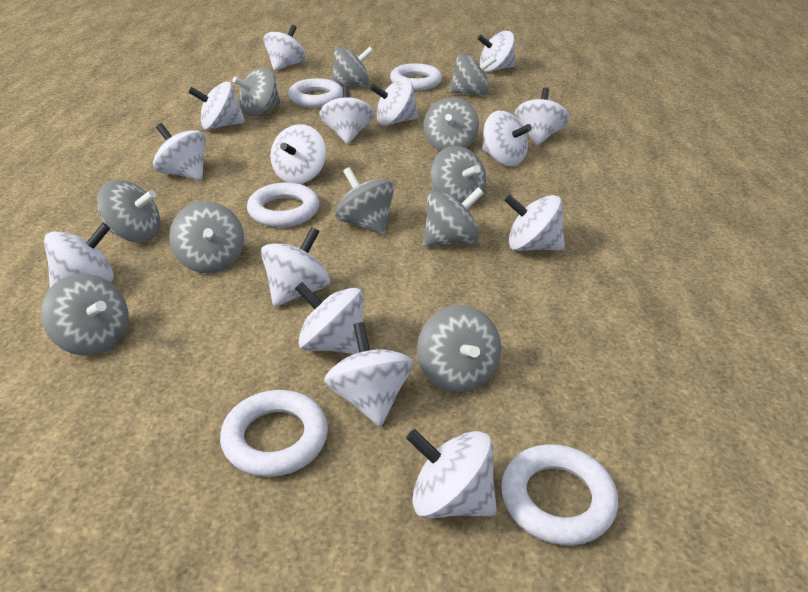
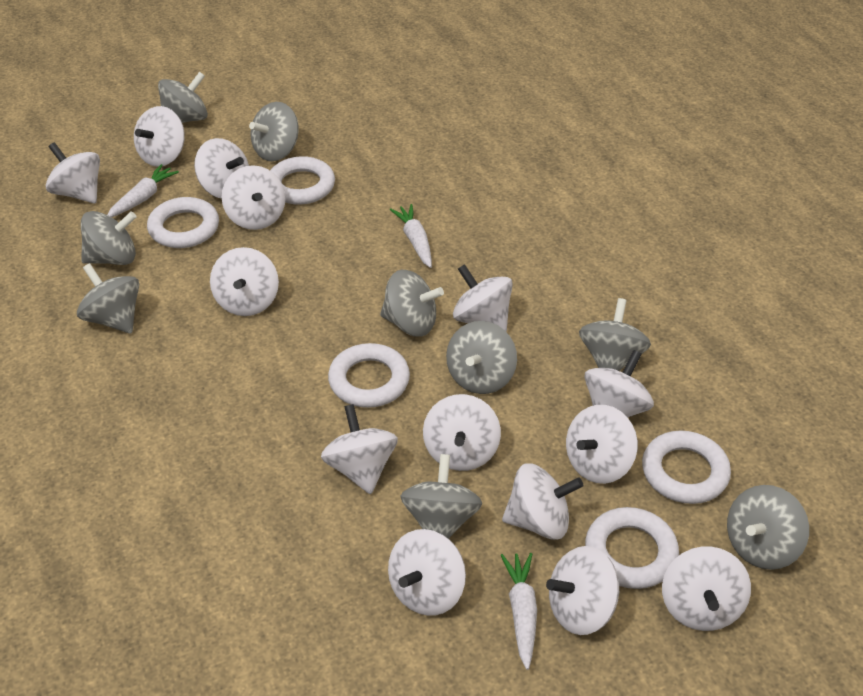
grey spinning top: 11 -> 9
white carrot: 0 -> 3
white spinning top: 15 -> 14

